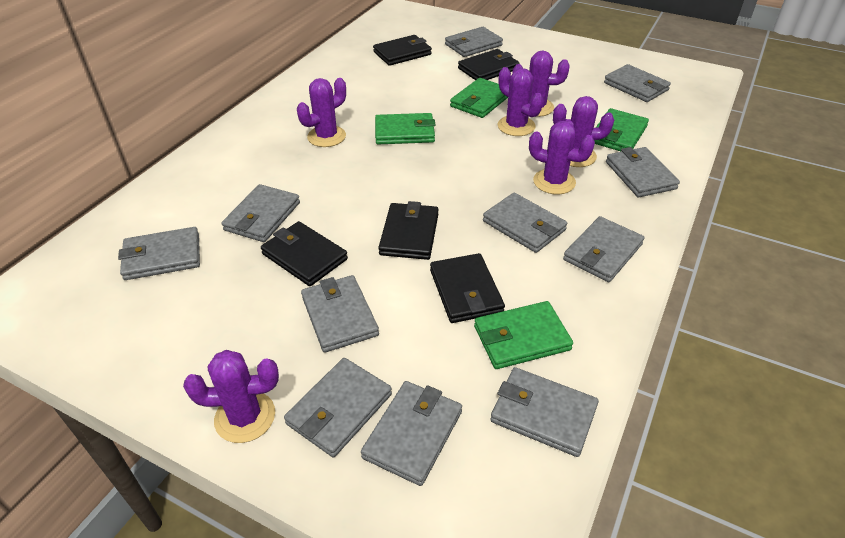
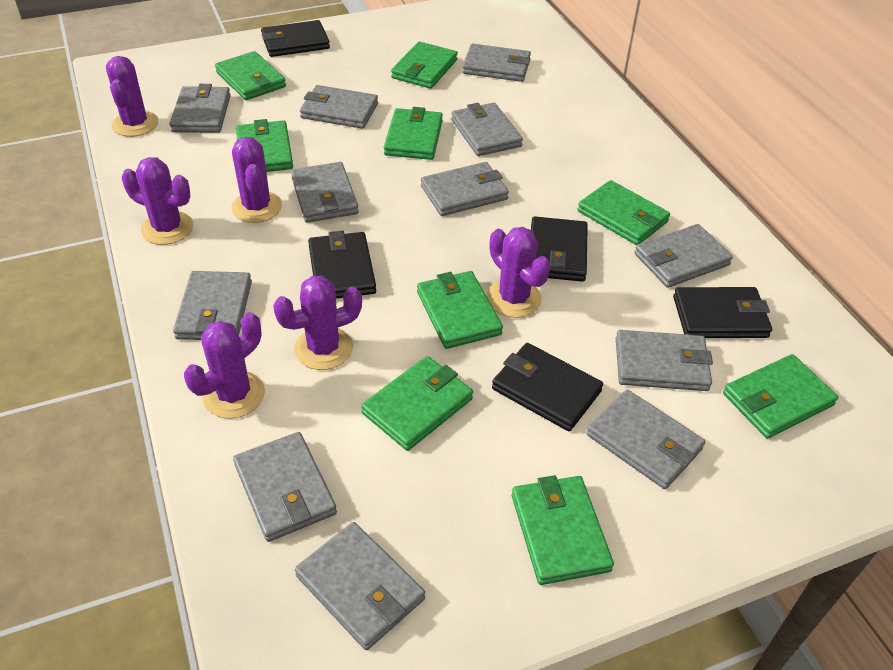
green wallet: 4 -> 9
grey wallet: 11 -> 12

